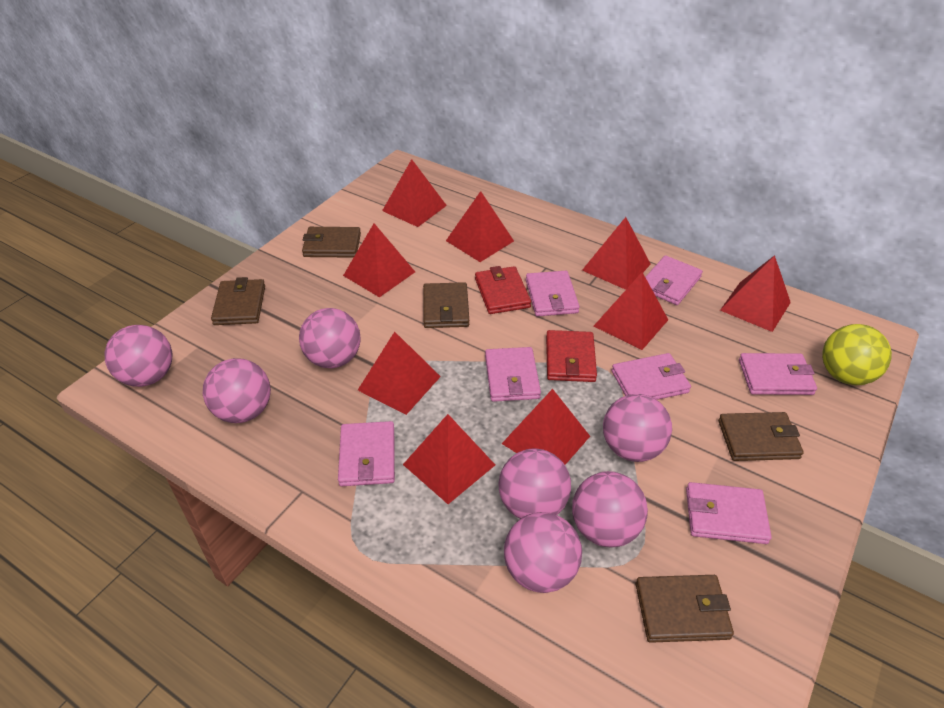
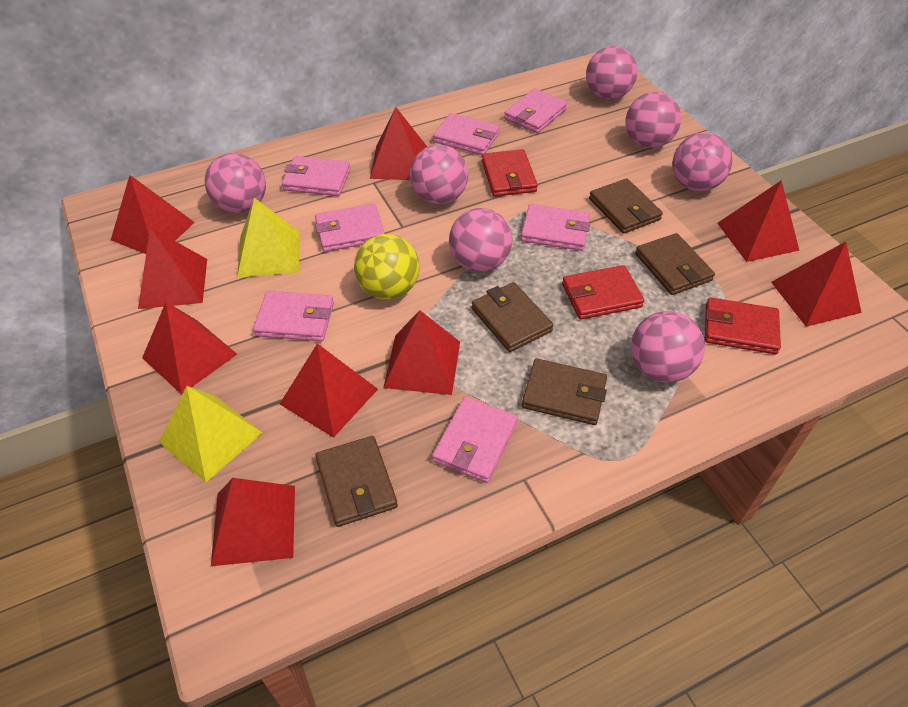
red wallet: 2 -> 3
yellow pyramid: 0 -> 2

